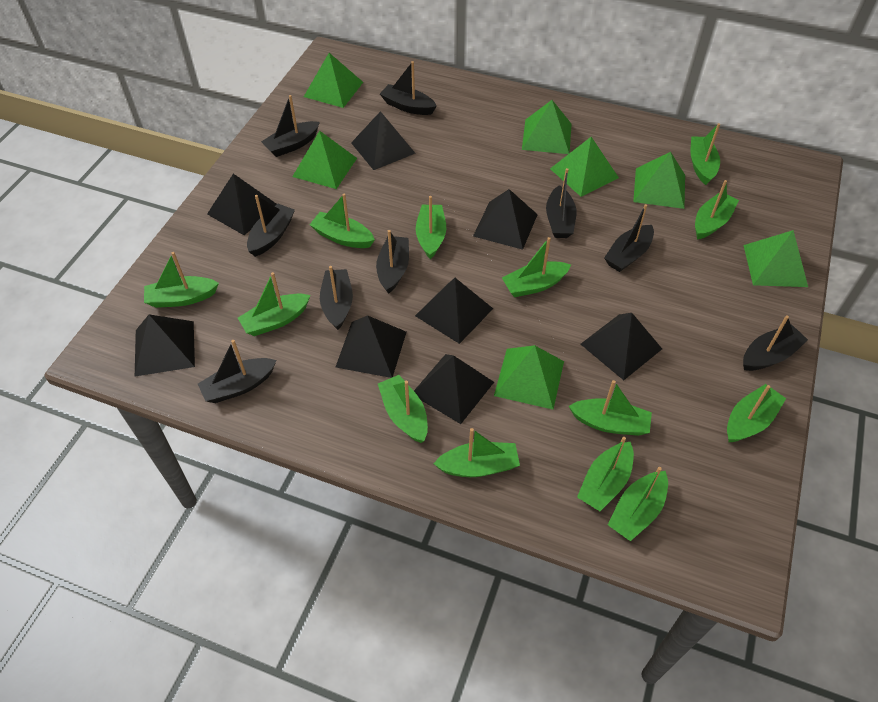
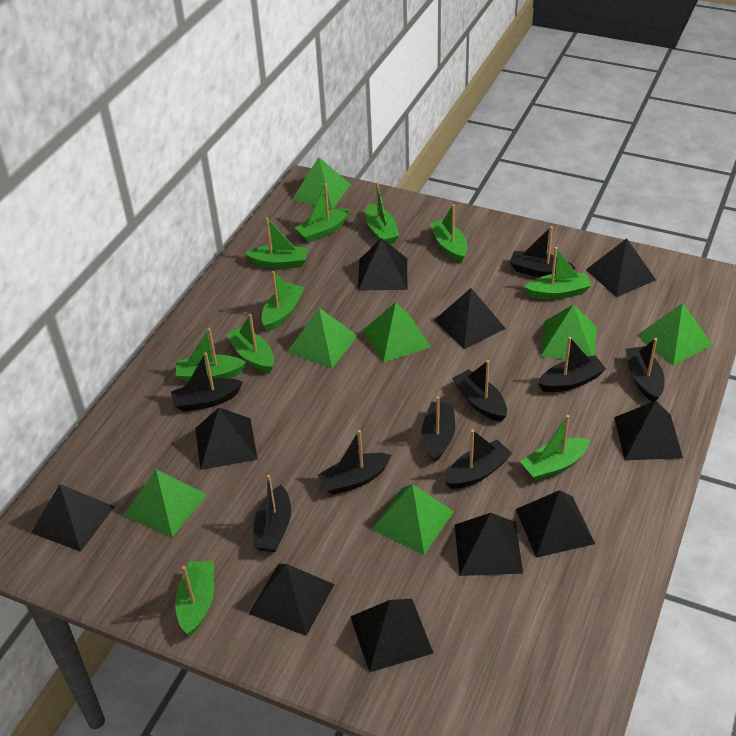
black pyramid: 8 -> 10
green boat: 13 -> 10

